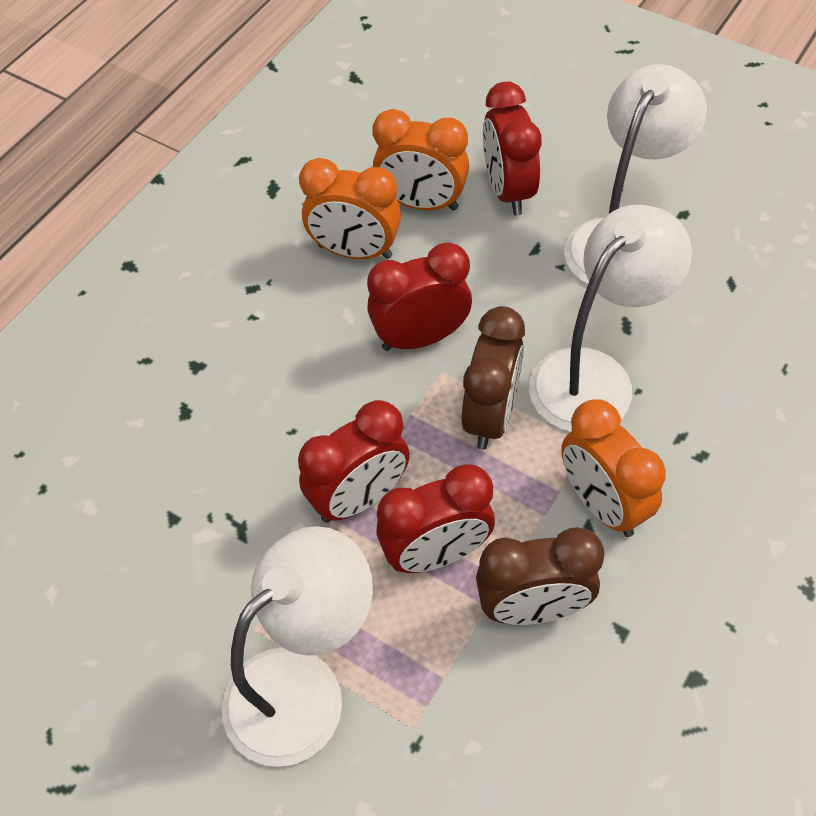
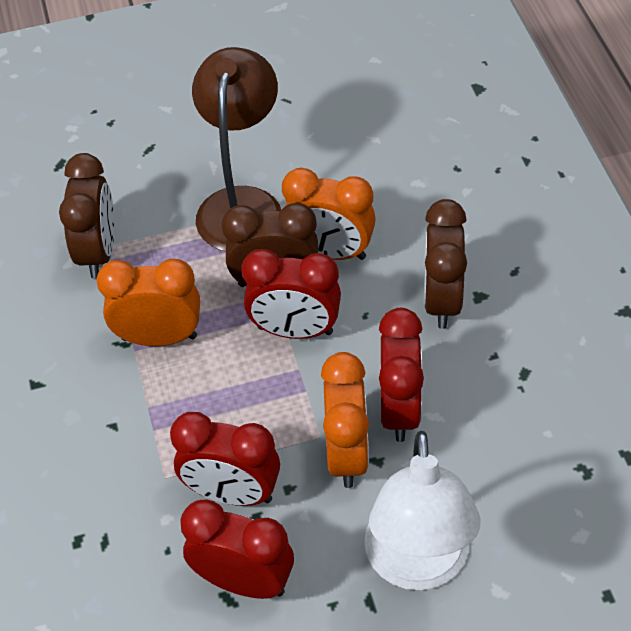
brown clock: 2 -> 3
brown lamp: 0 -> 1
white lamp: 3 -> 1

